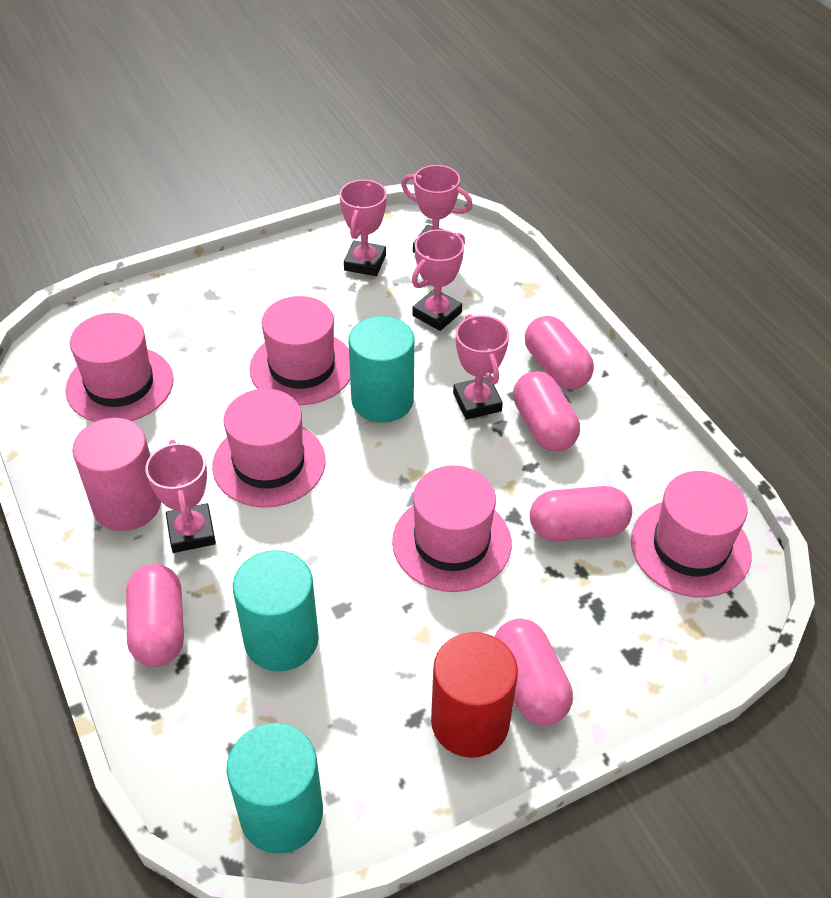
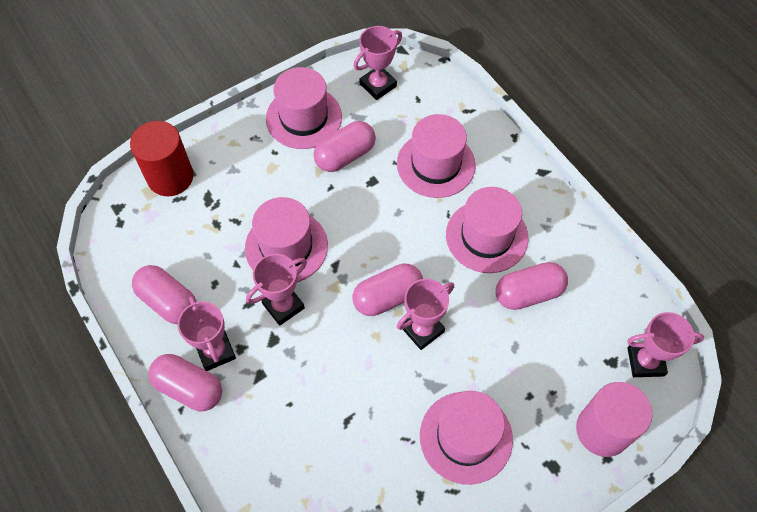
turquoise cylinder: 3 -> 0

